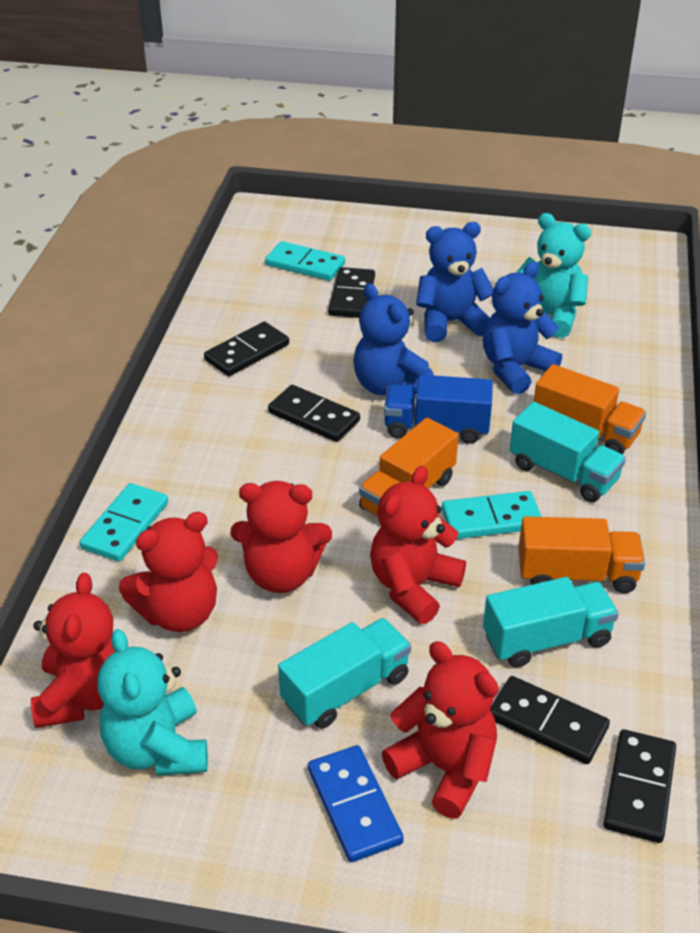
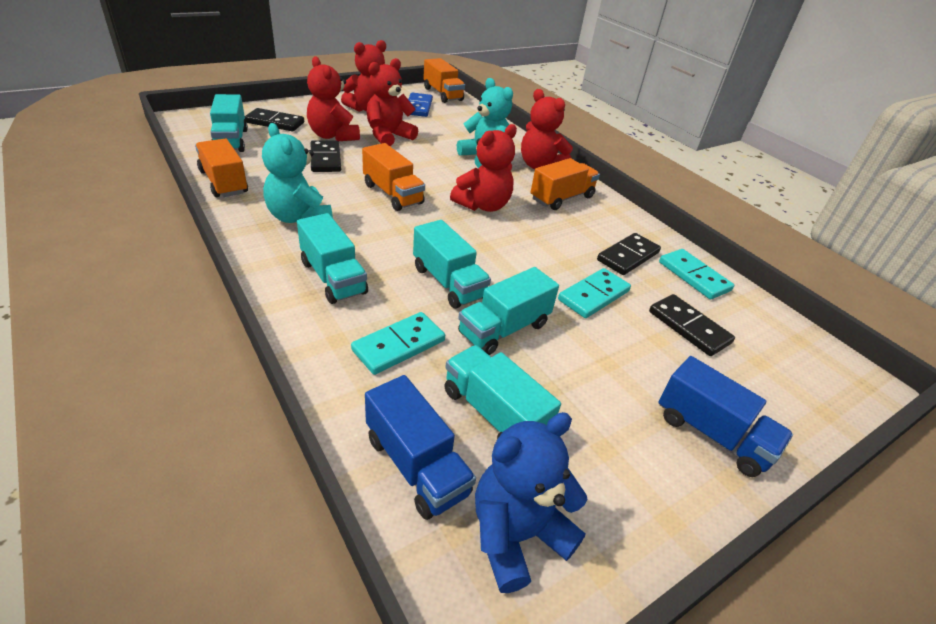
black domino: 5 -> 4
blue teddy bear: 3 -> 1
blue truck: 1 -> 2
orange truck: 3 -> 4
turquoise truck: 3 -> 5

